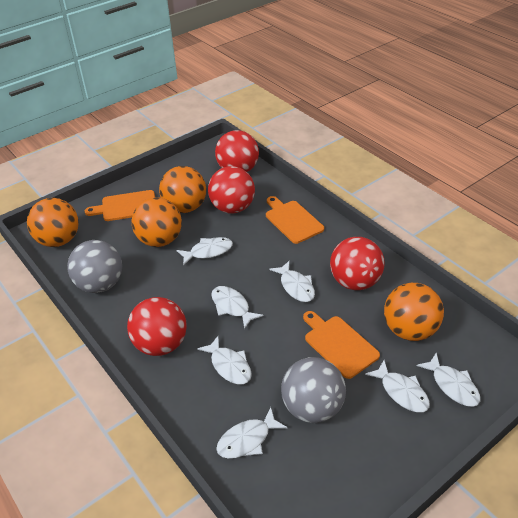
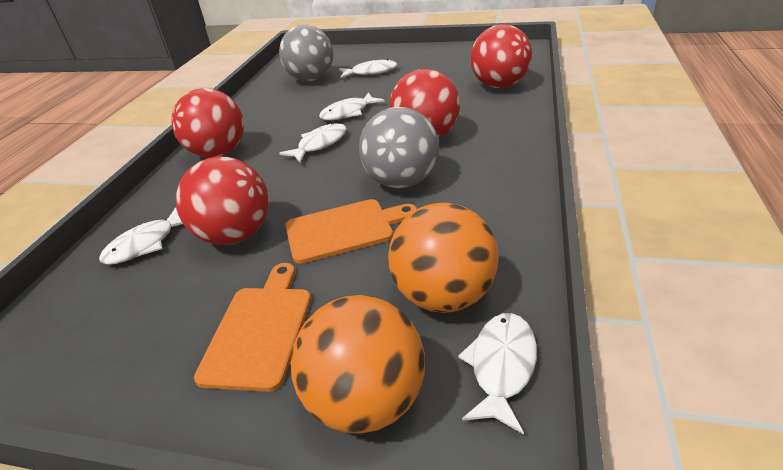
orange ball: 4 -> 2
orange cutting board: 3 -> 2
white fish: 7 -> 5

